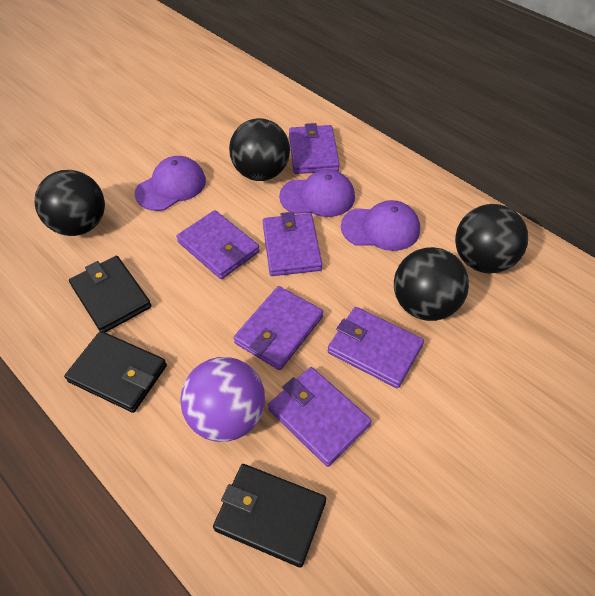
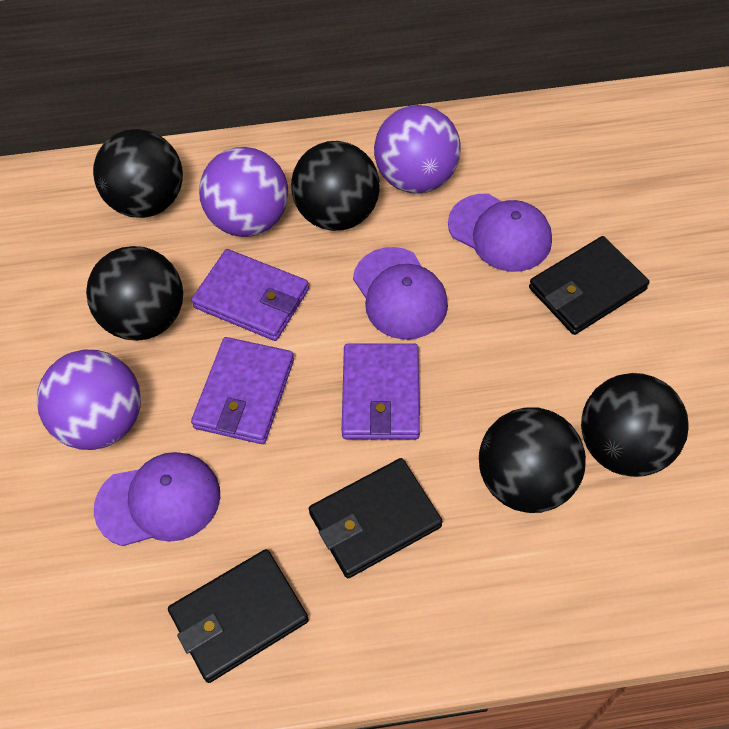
black ball: 4 -> 5
purple ball: 1 -> 3
purple wallet: 6 -> 3

